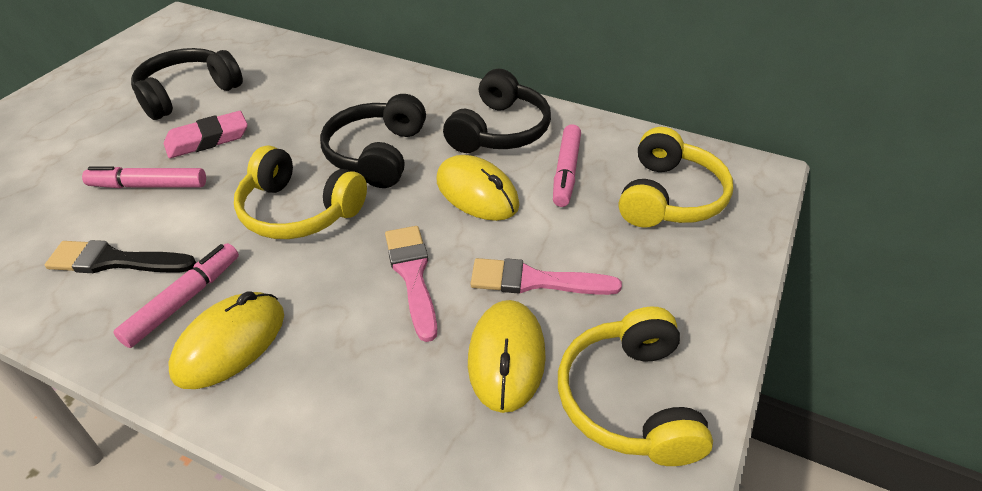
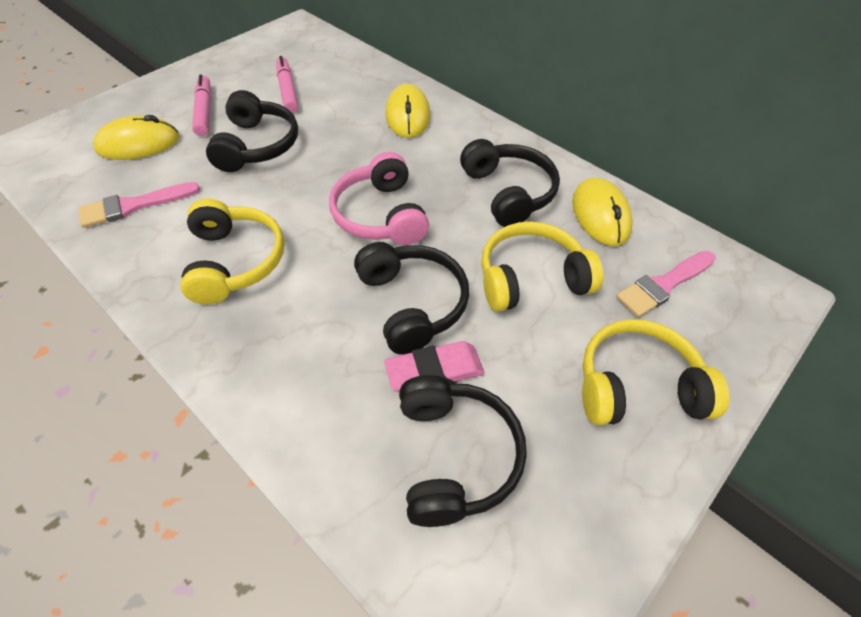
black brush: 1 -> 0
black headphones: 3 -> 4
pink headphones: 0 -> 1
pink marker: 3 -> 2

